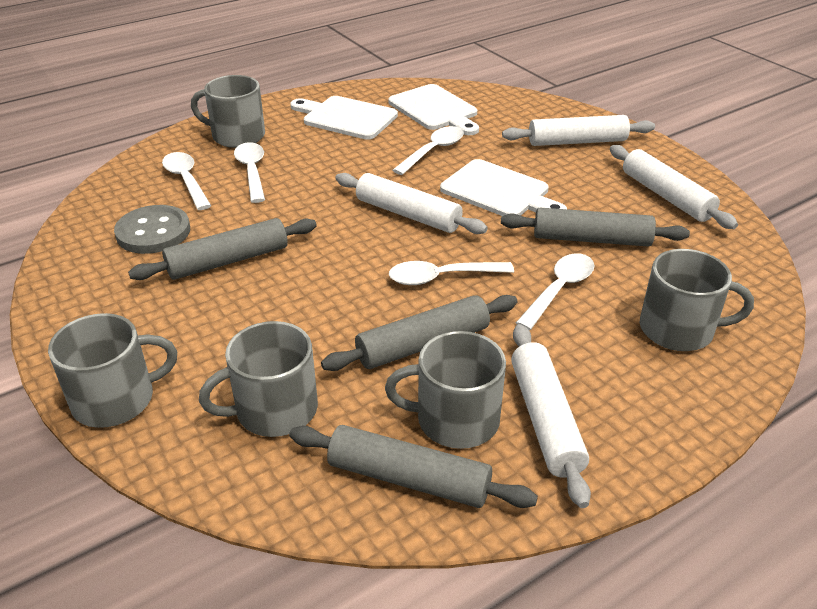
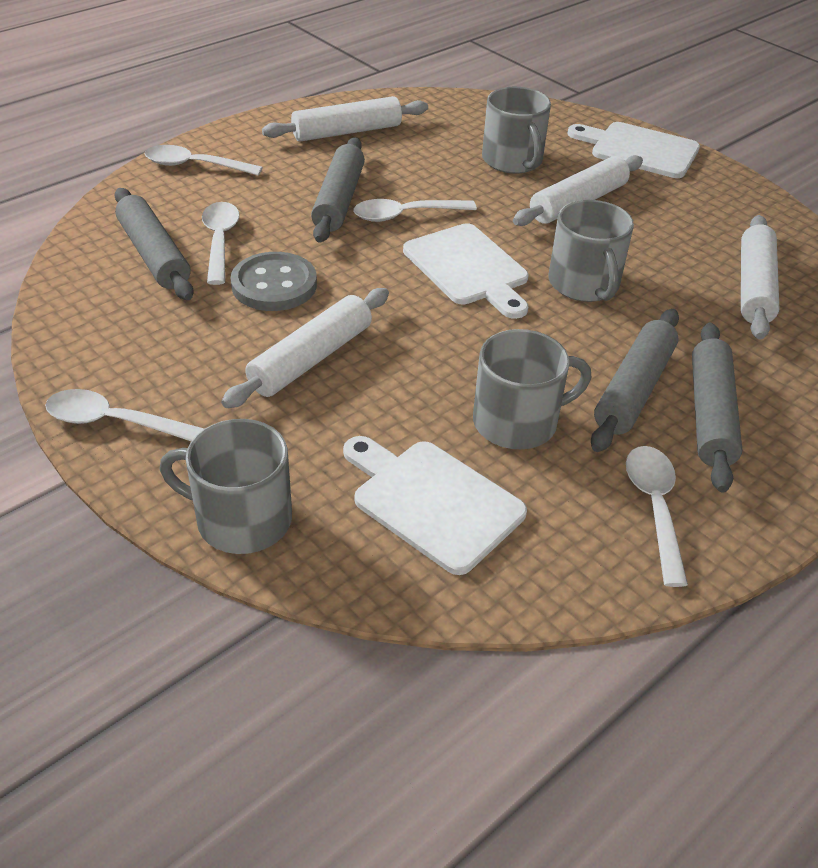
grey mug: 5 -> 4

